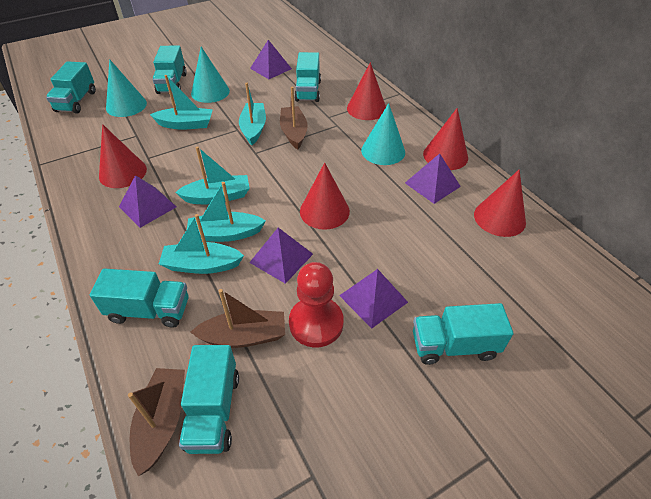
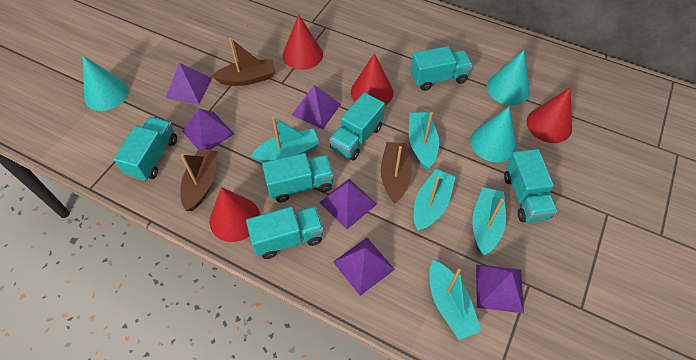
purple pyramid: 5 -> 6
red cone: 5 -> 4
red pawn: 1 -> 0

